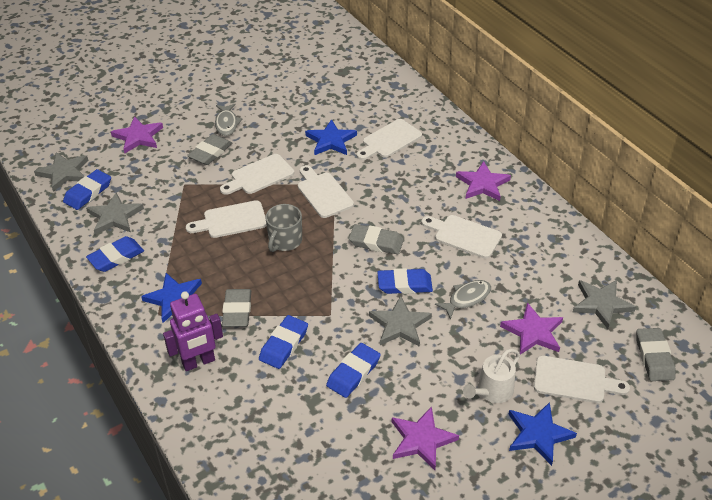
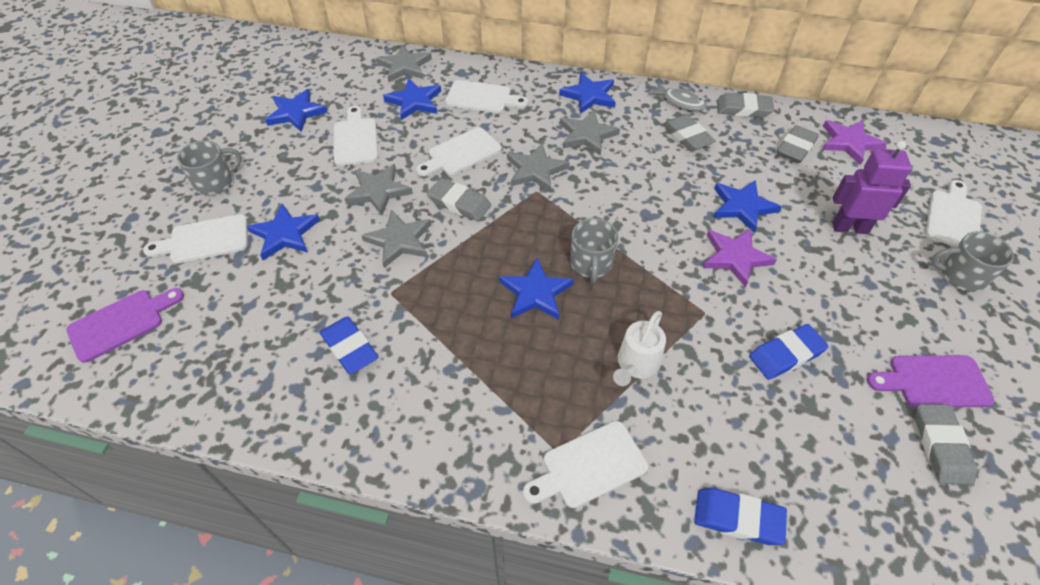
blue eraser: 5 -> 3
blue star: 3 -> 6
grey eraser: 4 -> 5
grey fish: 2 -> 1
grey mug: 1 -> 3
grey star: 4 -> 5
purple cutting board: 0 -> 2
purple star: 4 -> 2

